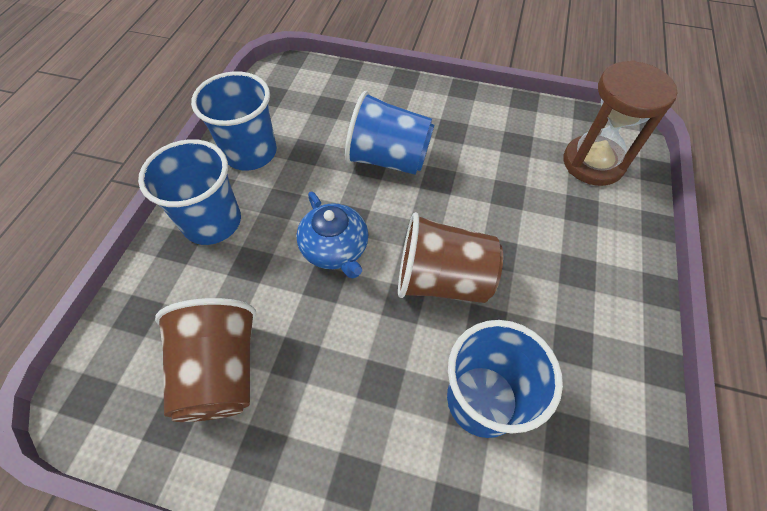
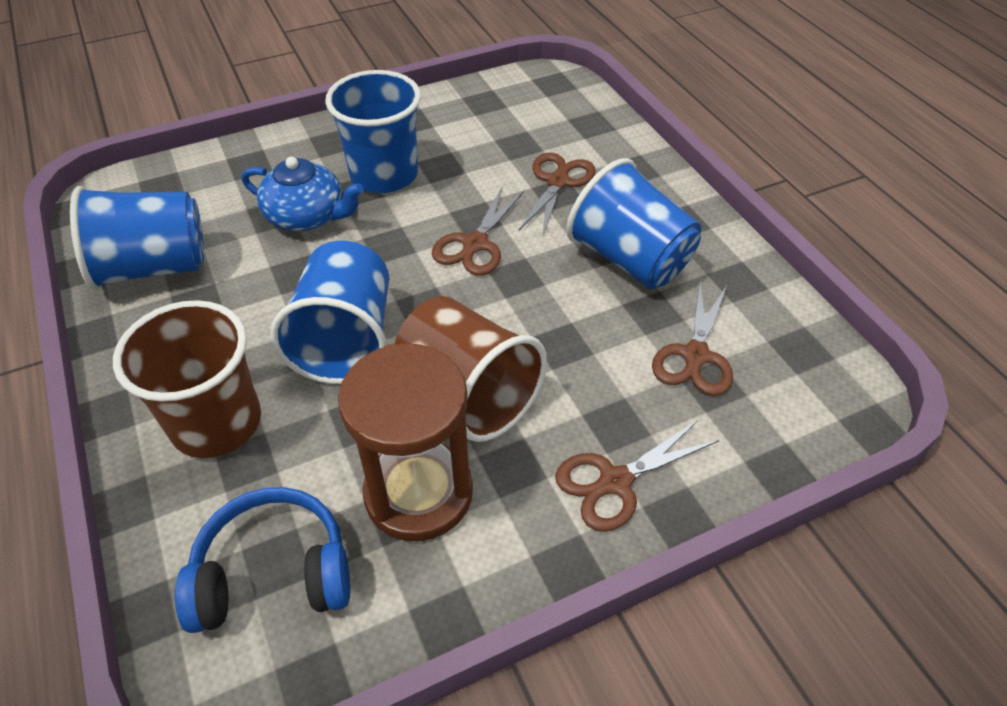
blue headphones: 0 -> 1
brown scissors: 0 -> 4

